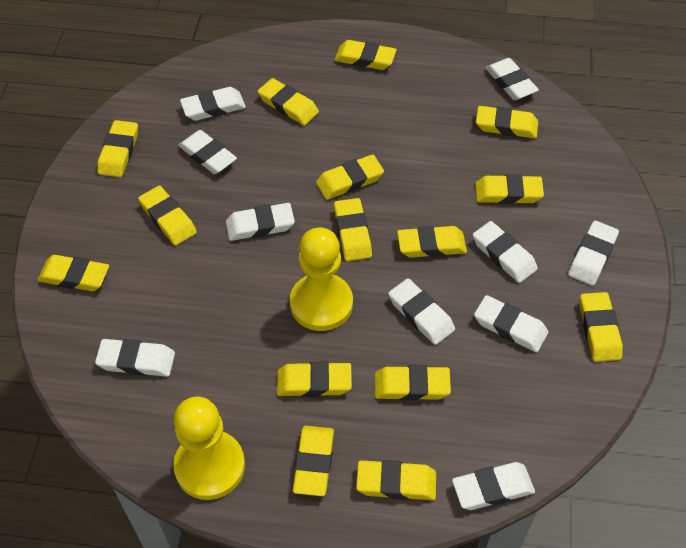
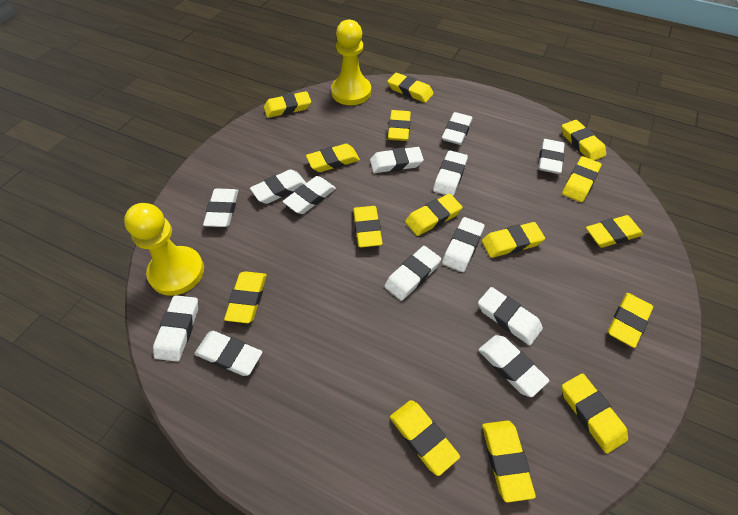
white eraser: 10 -> 13

